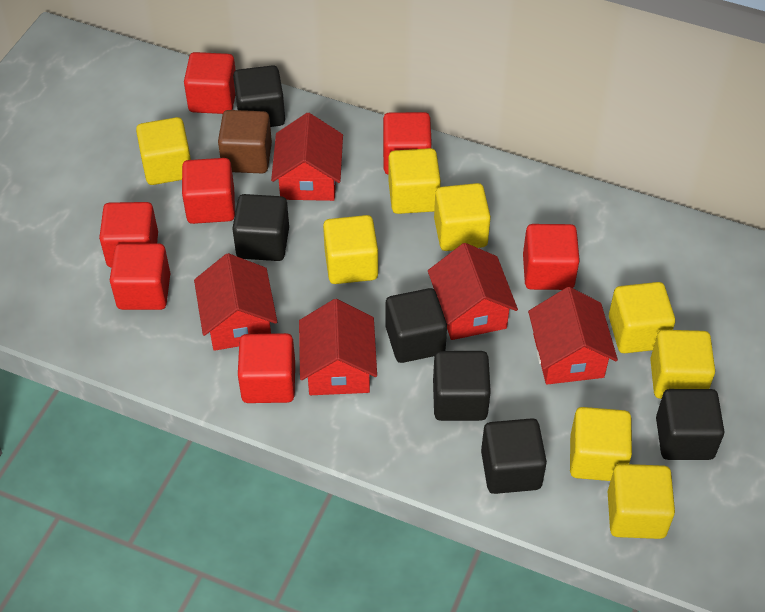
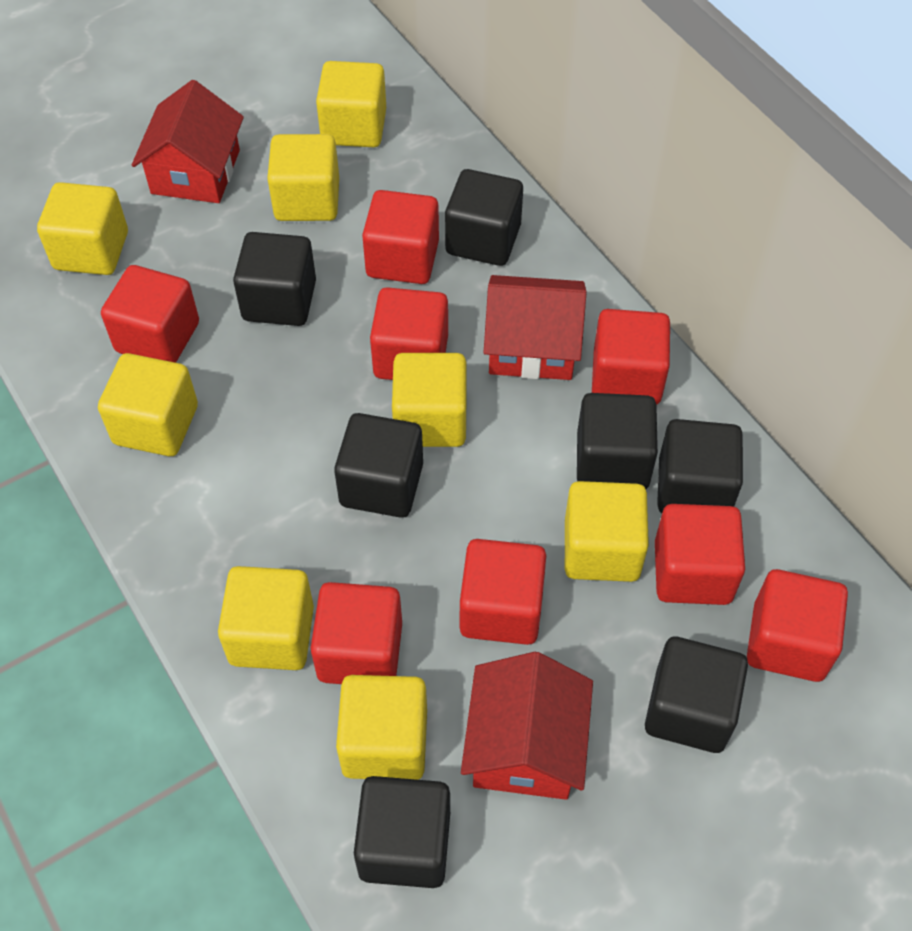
black cube: 6 -> 7
brown cube: 1 -> 0
red cube: 7 -> 8
red house: 5 -> 3

